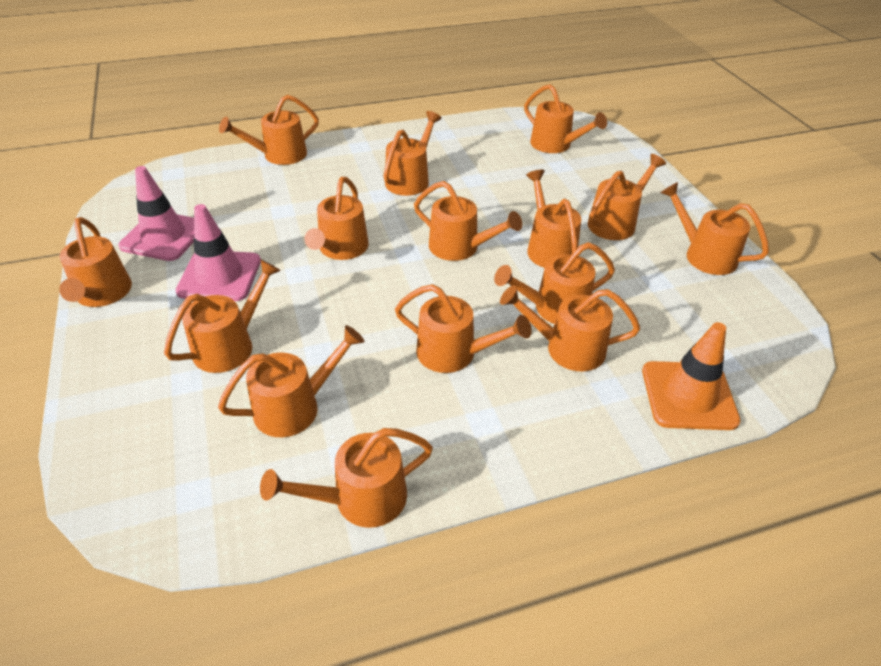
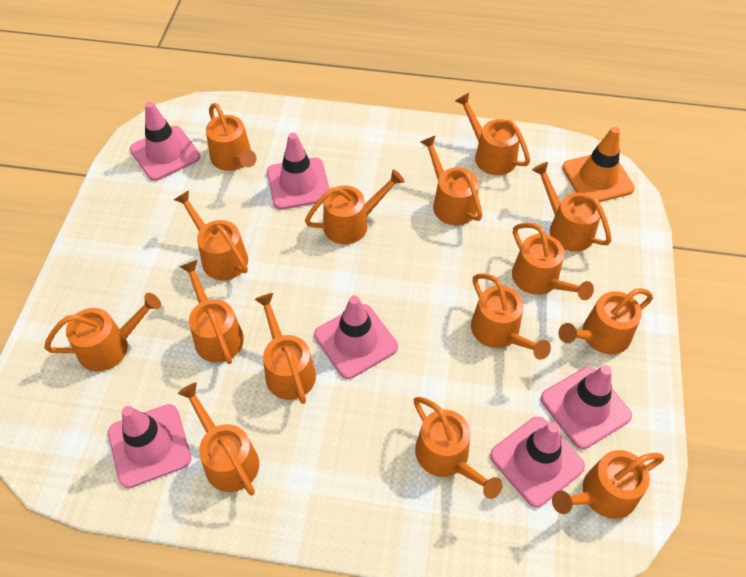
pink traffic cone: 2 -> 6

